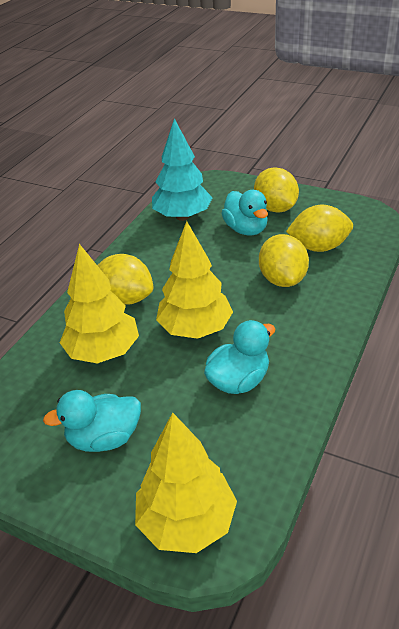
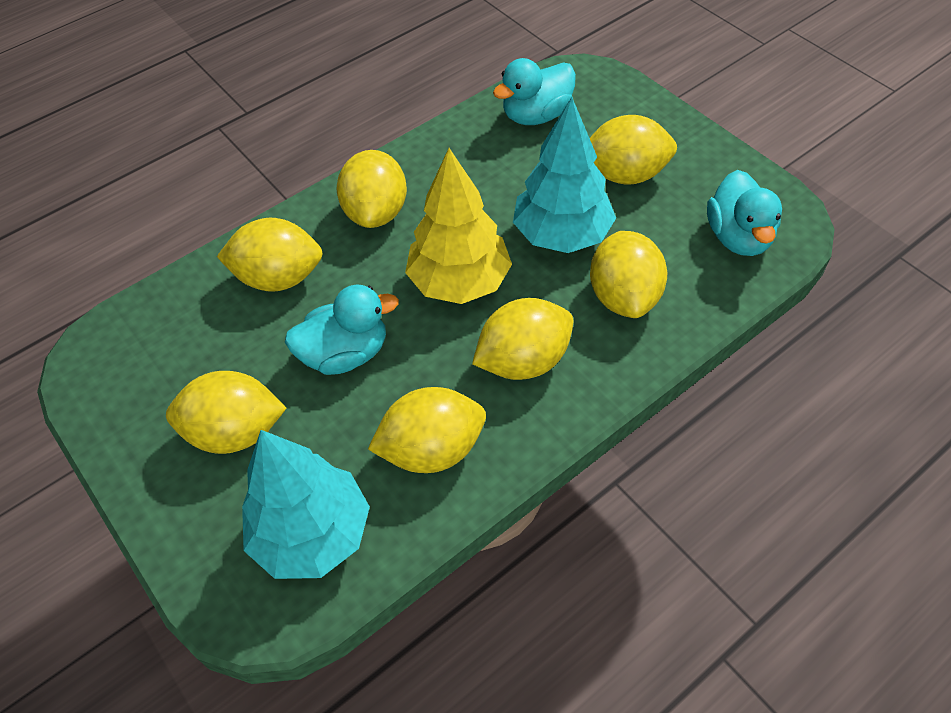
turquoise tree: 1 -> 2
yellow lemon: 4 -> 7
yellow tree: 3 -> 1

